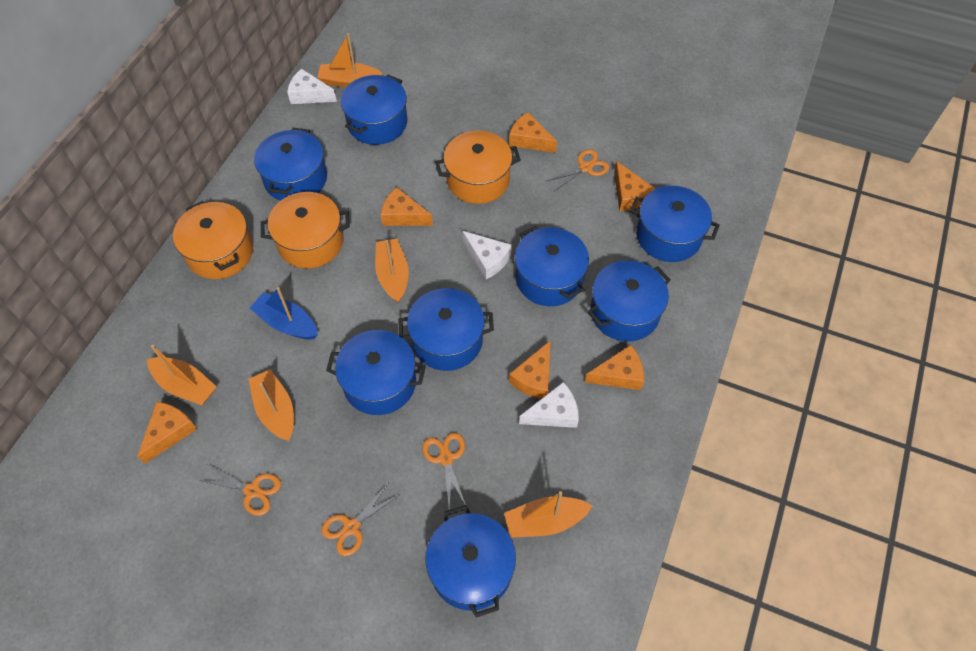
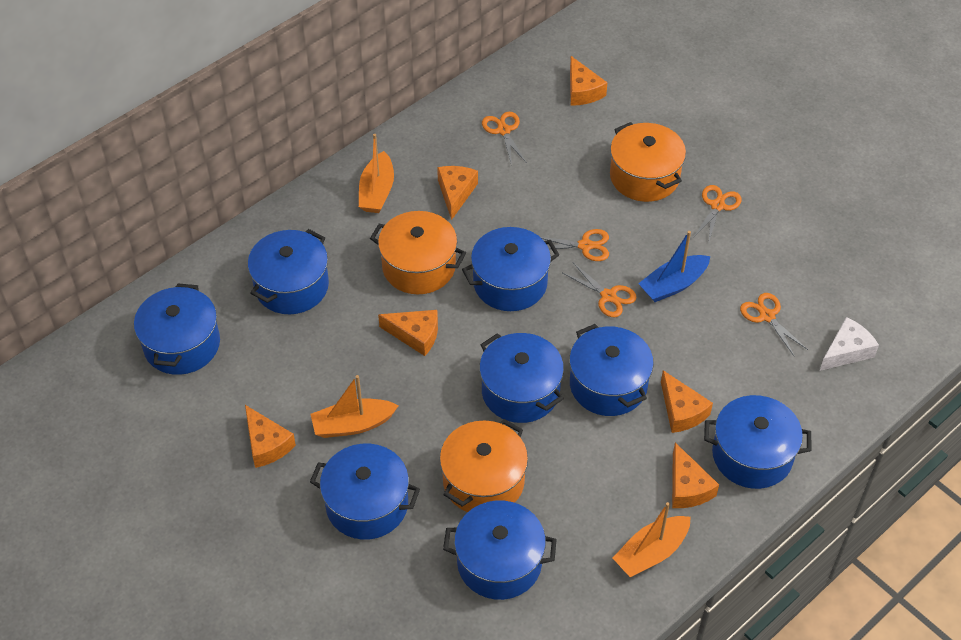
orange boat: 5 -> 3
orange scissors: 4 -> 5
white cheese: 3 -> 1

